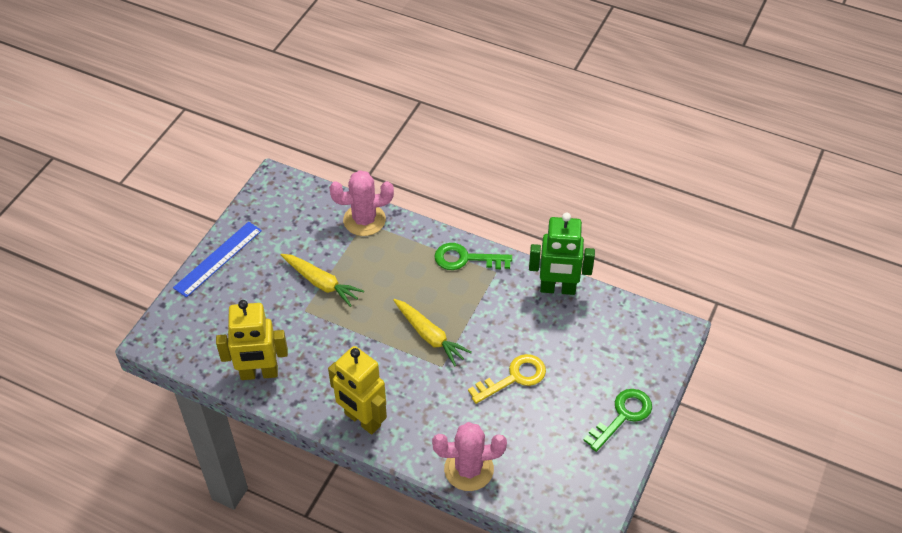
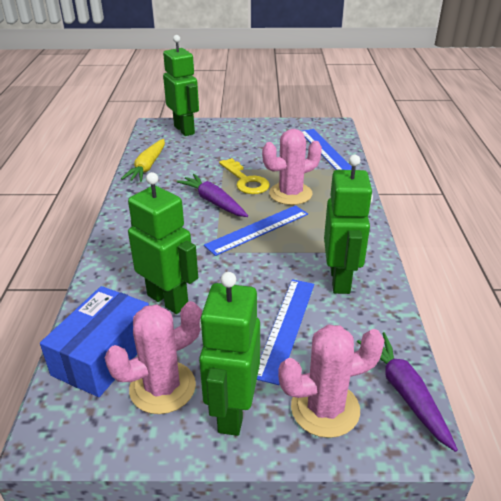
blue box: 0 -> 1
blue ruler: 1 -> 3
green key: 2 -> 0
green robot: 1 -> 4
pink cactus: 2 -> 3
purple carrot: 0 -> 2
yellow carrot: 2 -> 1
yellow robot: 2 -> 0

